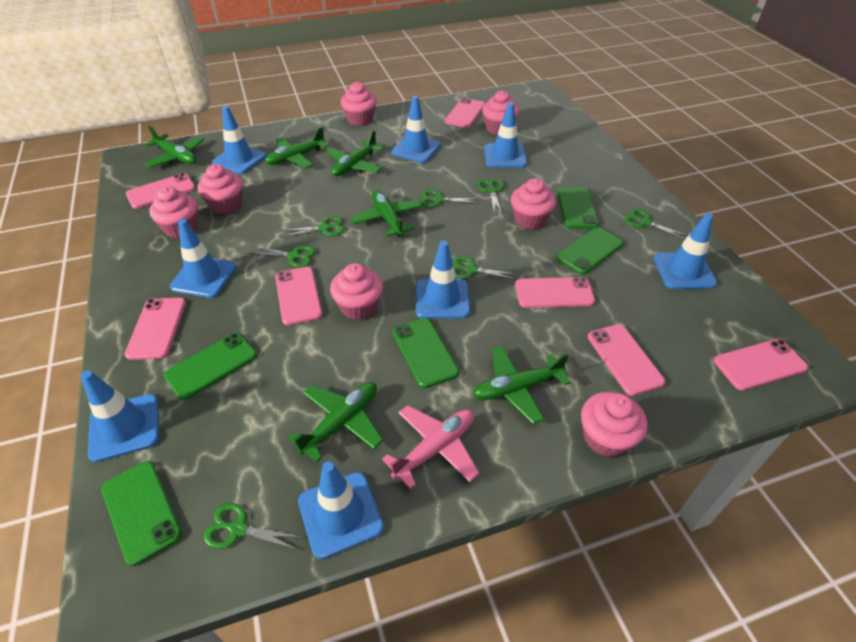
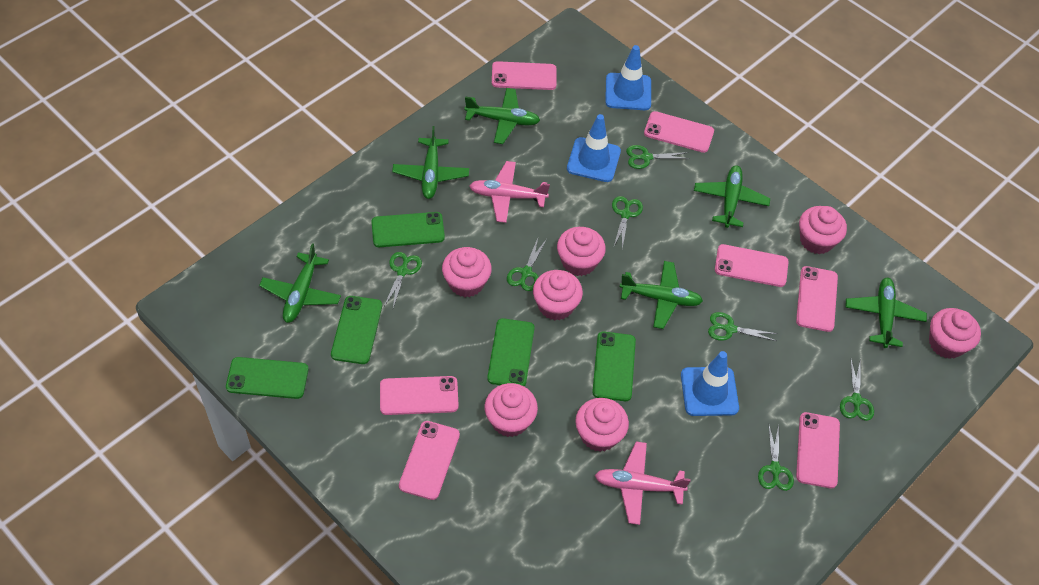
blue traffic cone: 8 -> 3
pink plane: 1 -> 2

